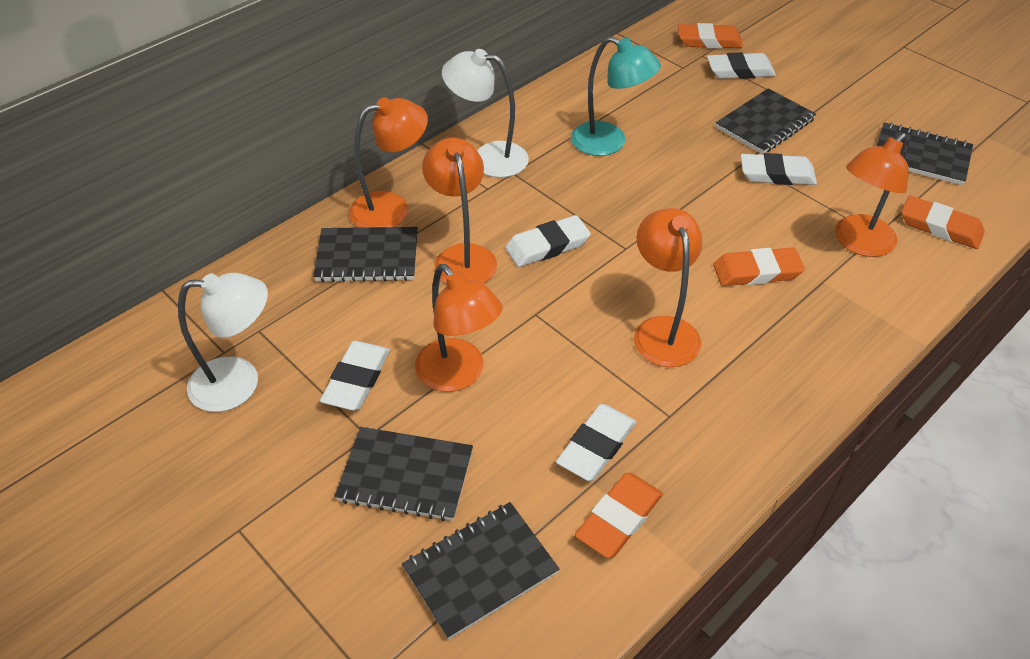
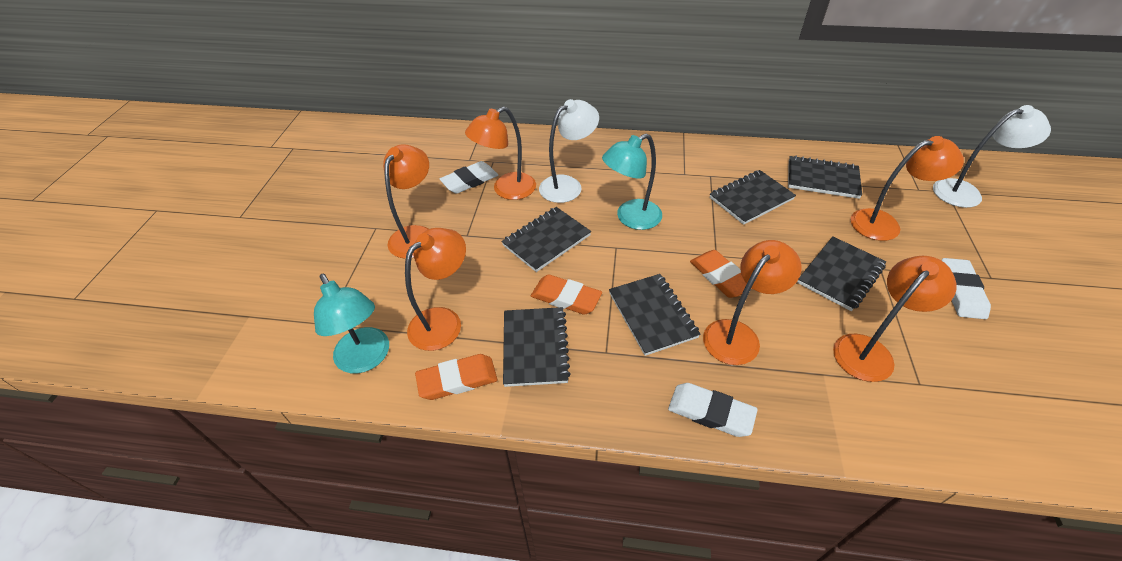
black notebook: 5 -> 6
orange eraser: 4 -> 3
orange lamp: 5 -> 6
turquoise lamp: 1 -> 2
white eraser: 5 -> 3

